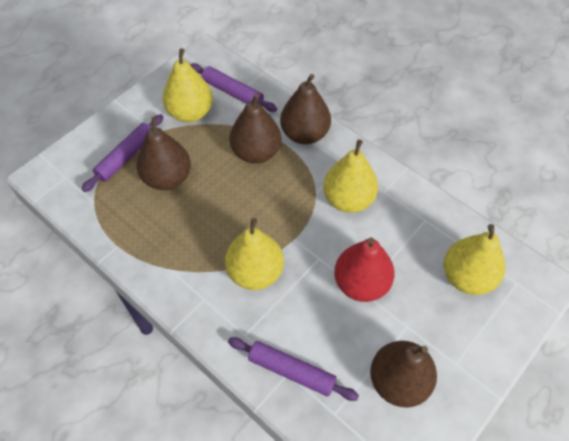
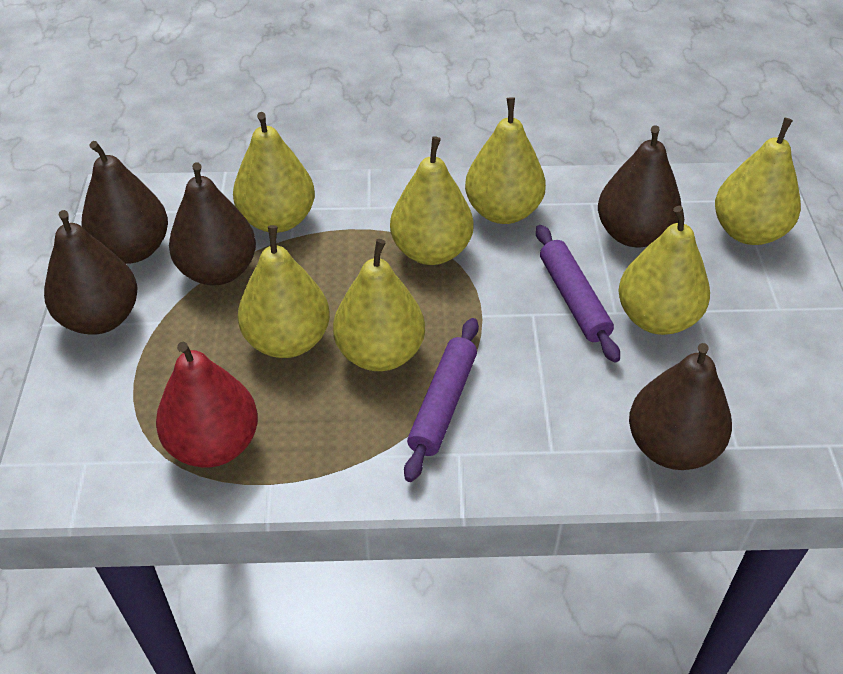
brown pear: 4 -> 5
purple rolling pin: 3 -> 2
yellow pear: 4 -> 7

